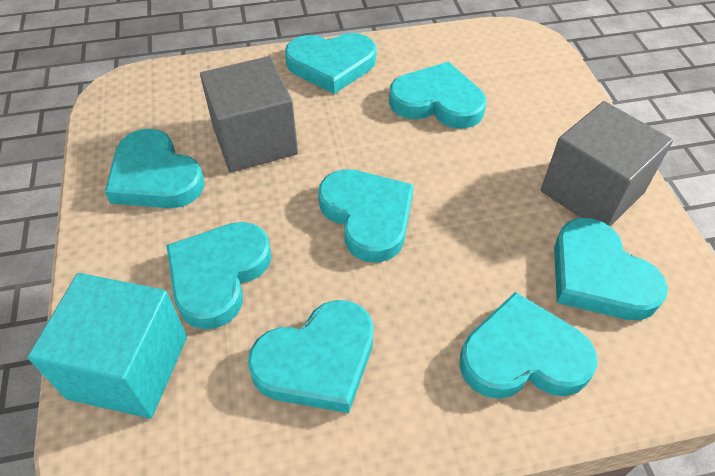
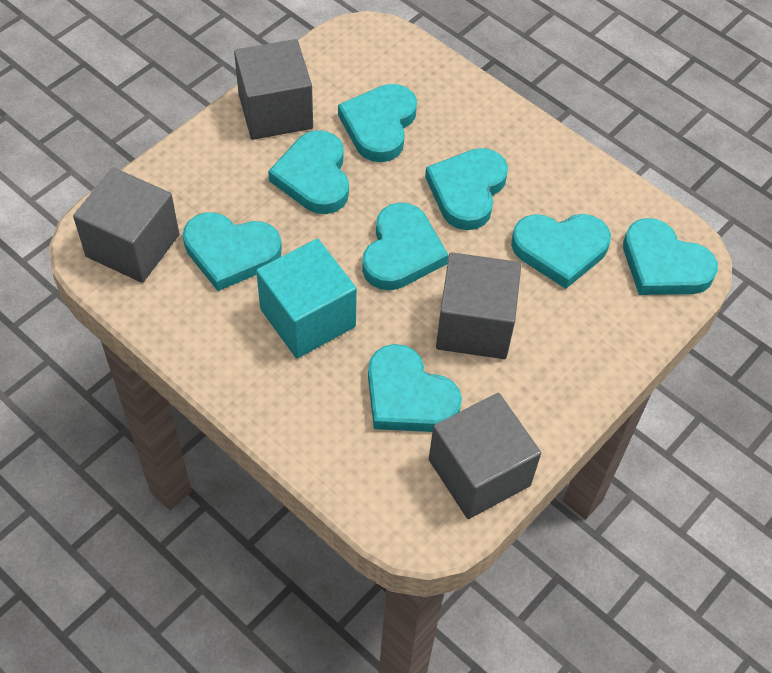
grey cube: 2 -> 4

